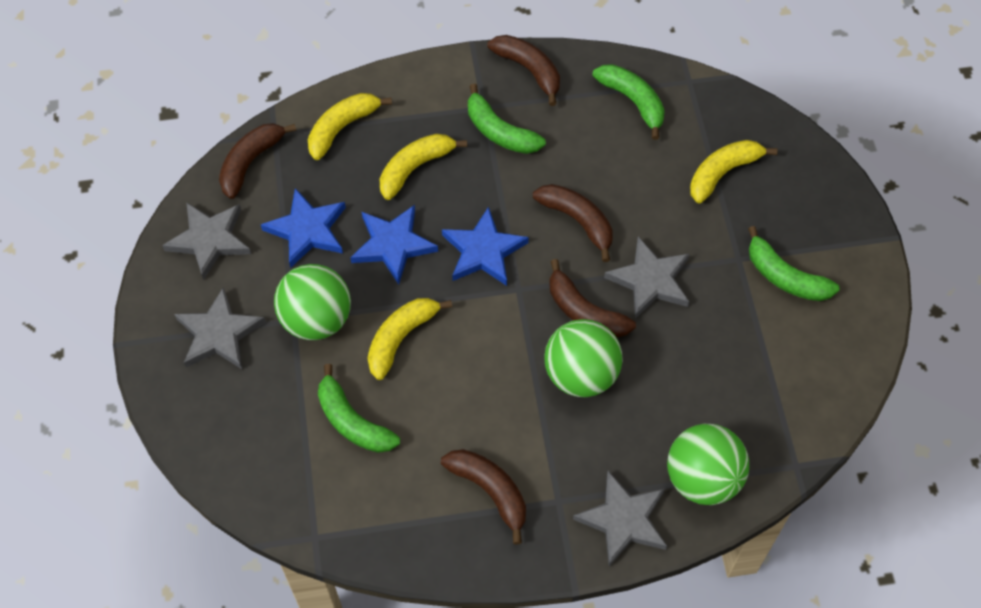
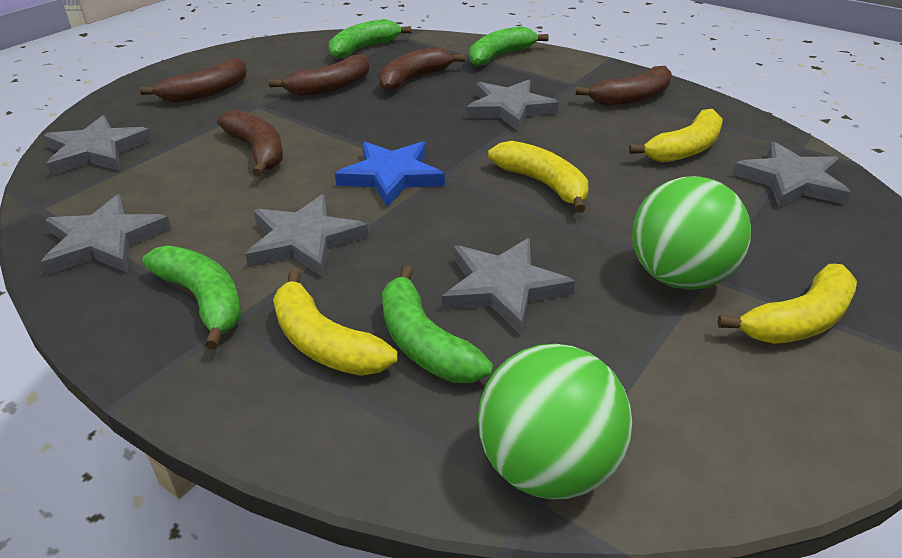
blue star: 3 -> 1
green ball: 3 -> 2
grey star: 4 -> 6

